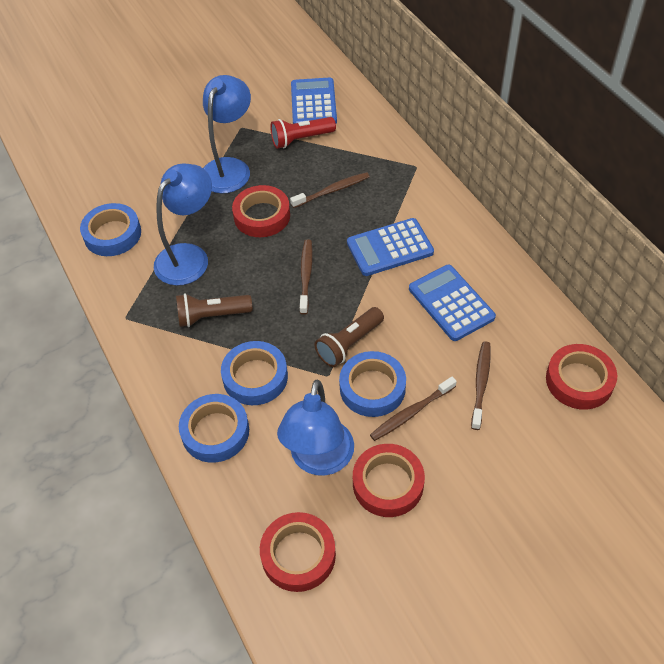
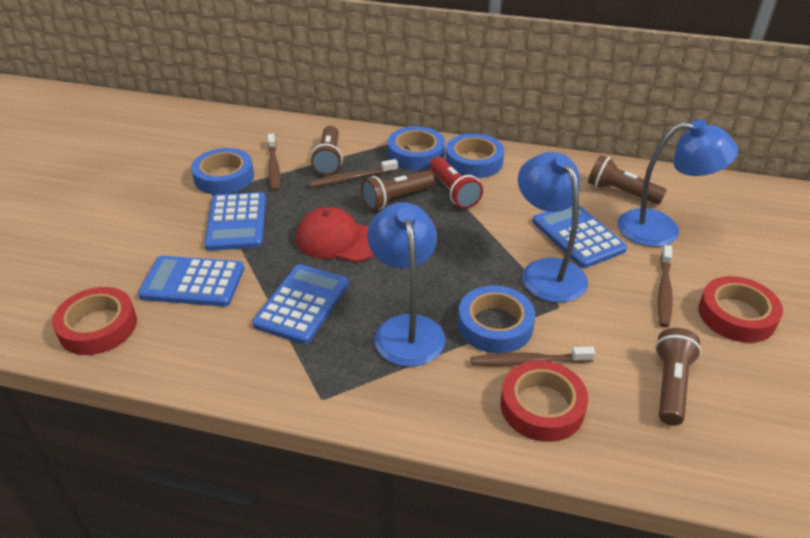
blue calculator: 3 -> 4
brown flashlight: 2 -> 4
red cap: 0 -> 1
red tape: 4 -> 3

